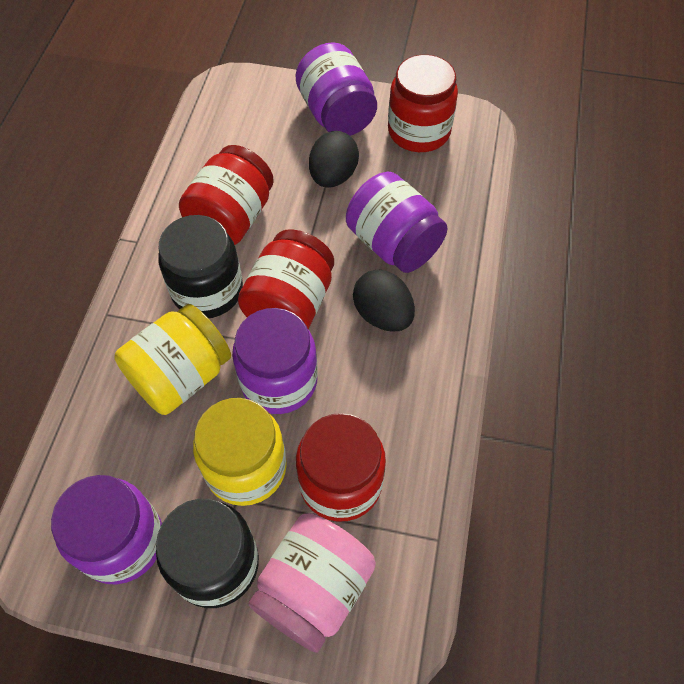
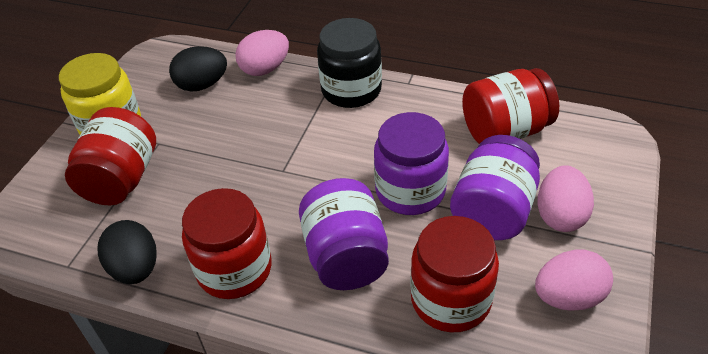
black jar: 2 -> 1
pink egg: 0 -> 3
pink jar: 1 -> 0
purple jar: 4 -> 3
yellow jar: 2 -> 1

